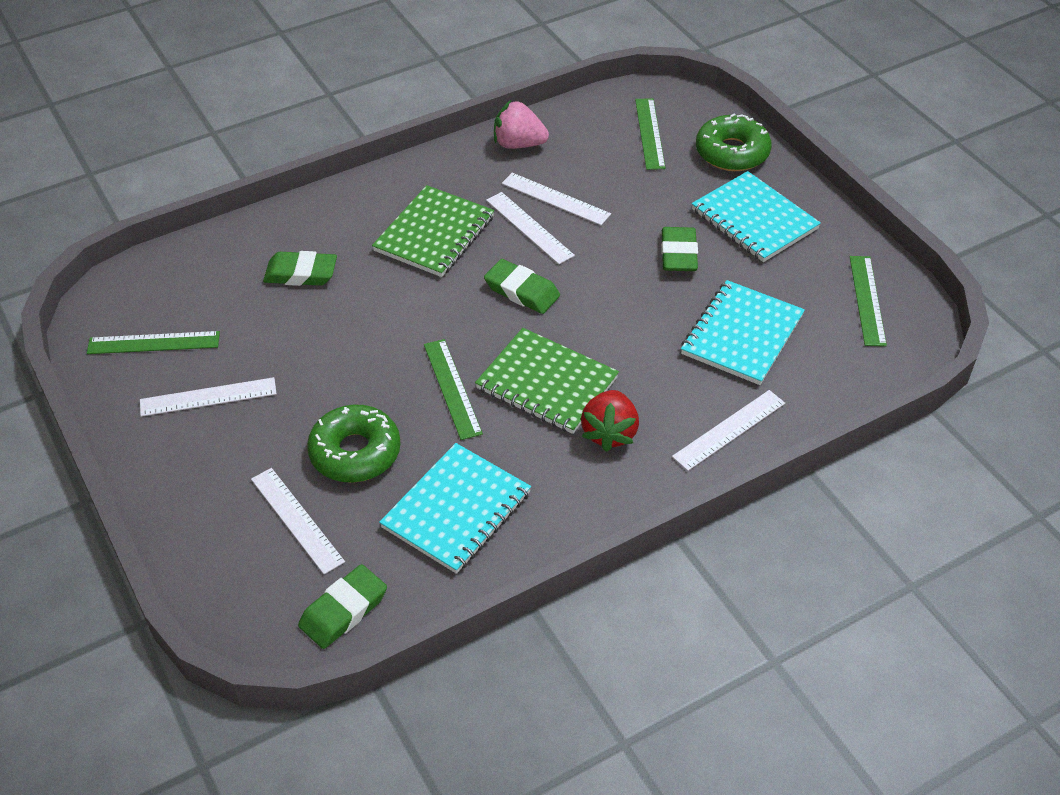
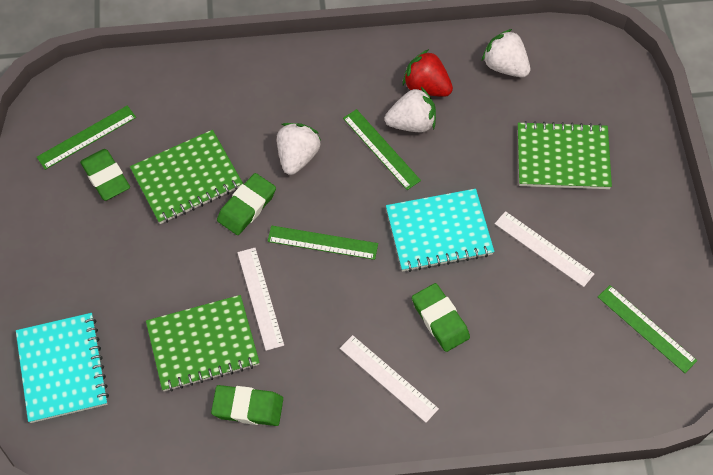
green donut: 2 -> 0
green notebook: 2 -> 3
pink strawberry: 1 -> 0
turquoise notebook: 3 -> 2
white ruler: 5 -> 3
white strawberry: 0 -> 3

